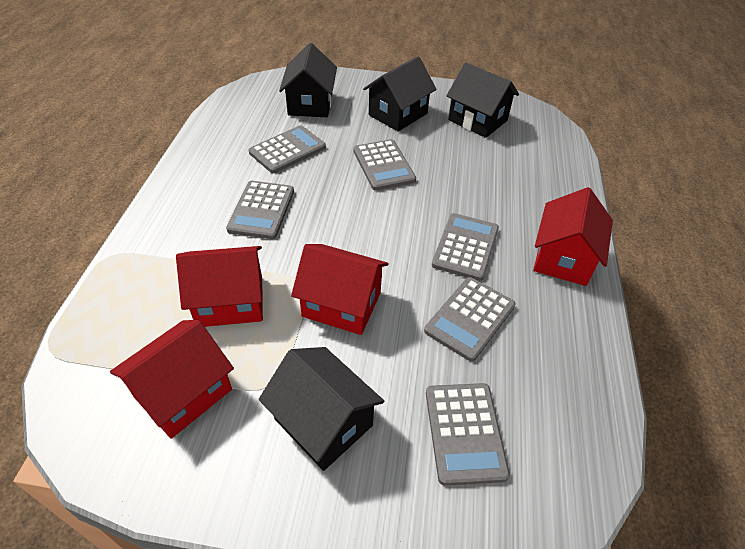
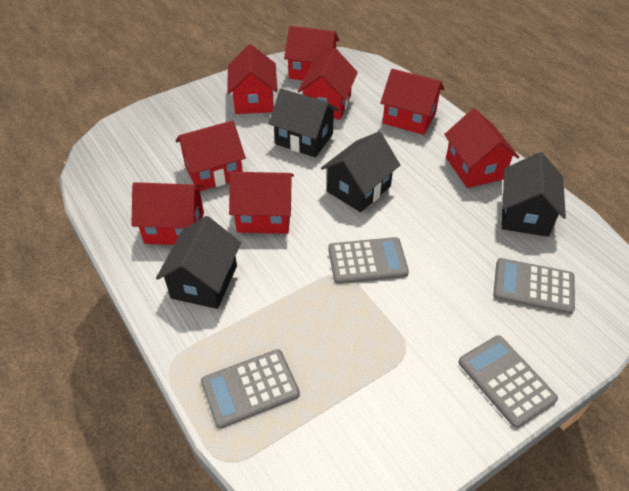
grey calculator: 6 -> 4
red house: 4 -> 8

